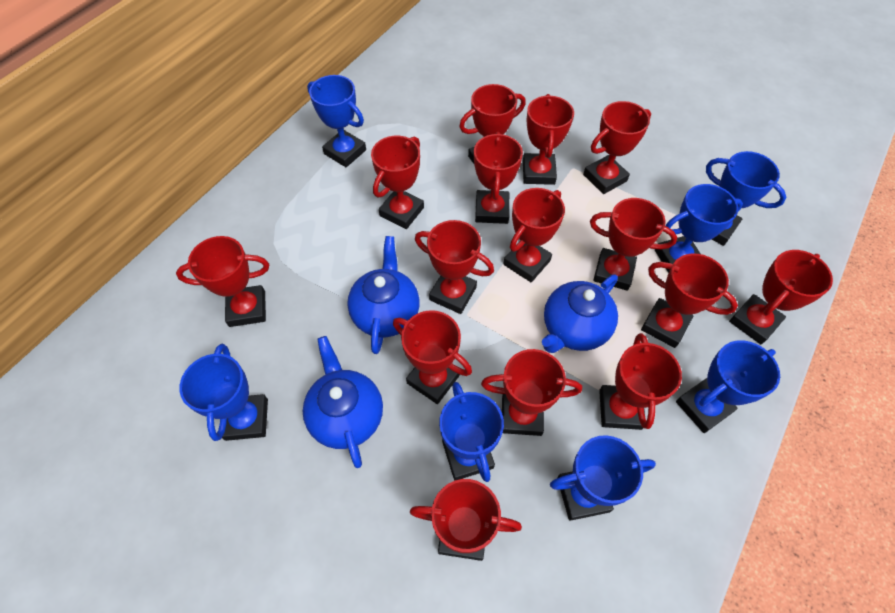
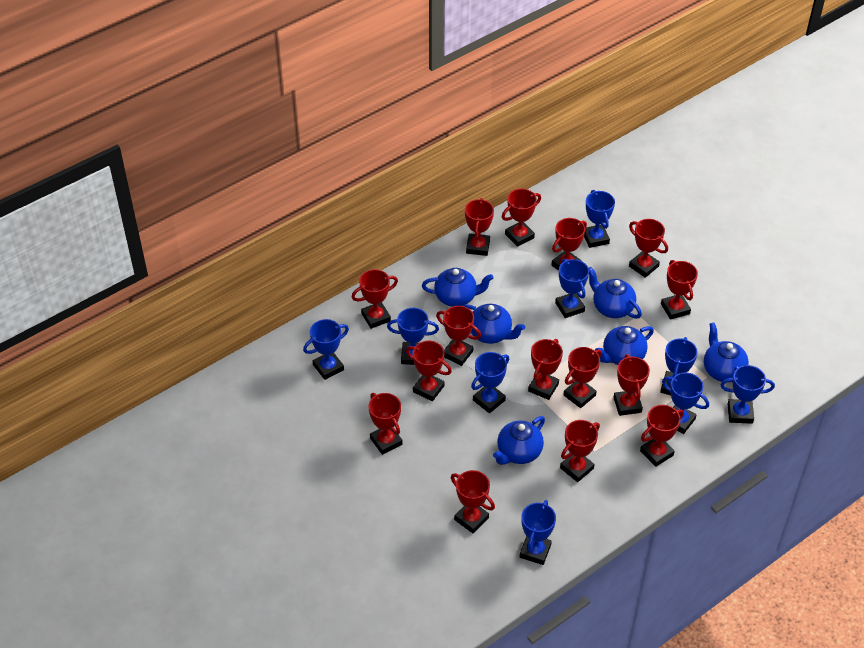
blue teapot: 3 -> 6
blue trophy: 7 -> 9

